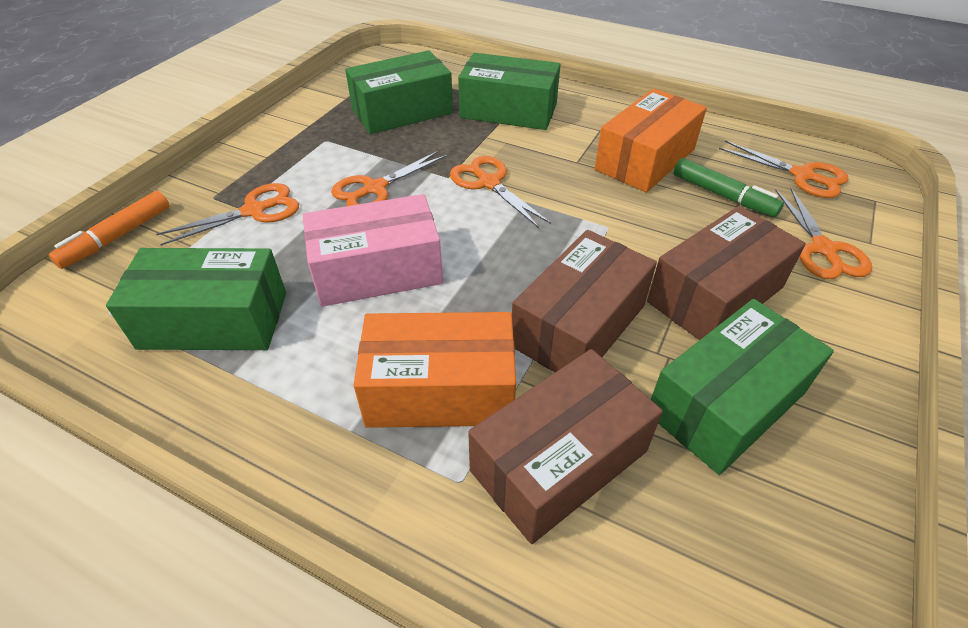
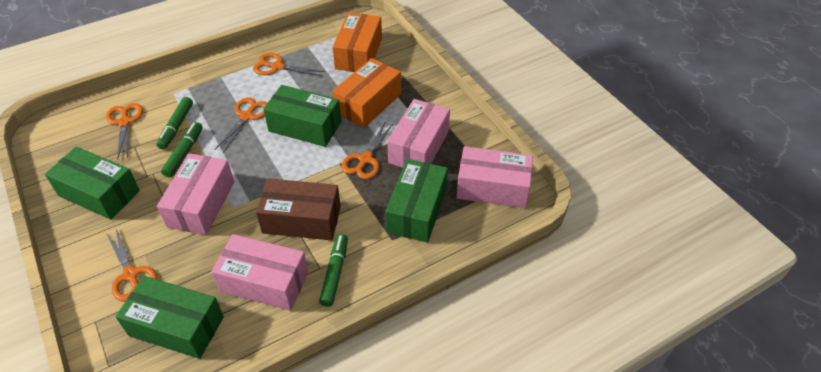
brown box: 3 -> 1
green marker: 1 -> 3
orange marker: 1 -> 0
pink box: 1 -> 4

